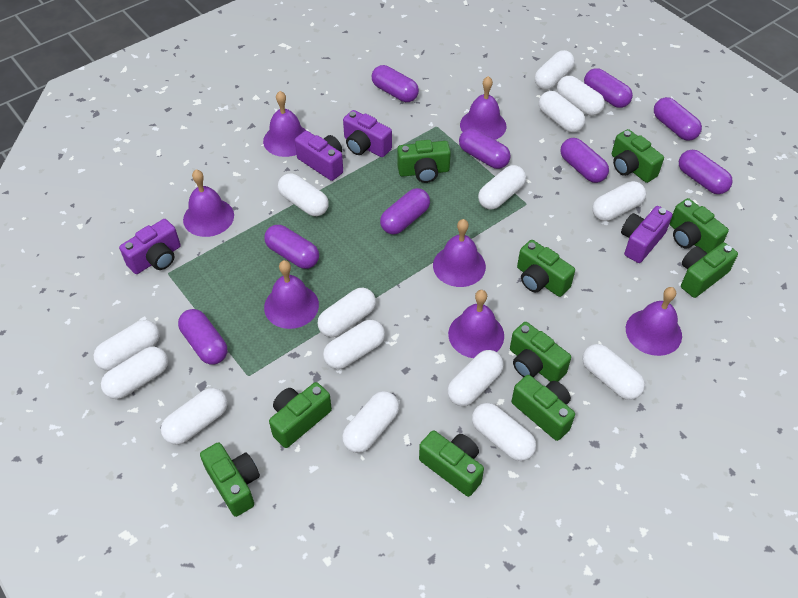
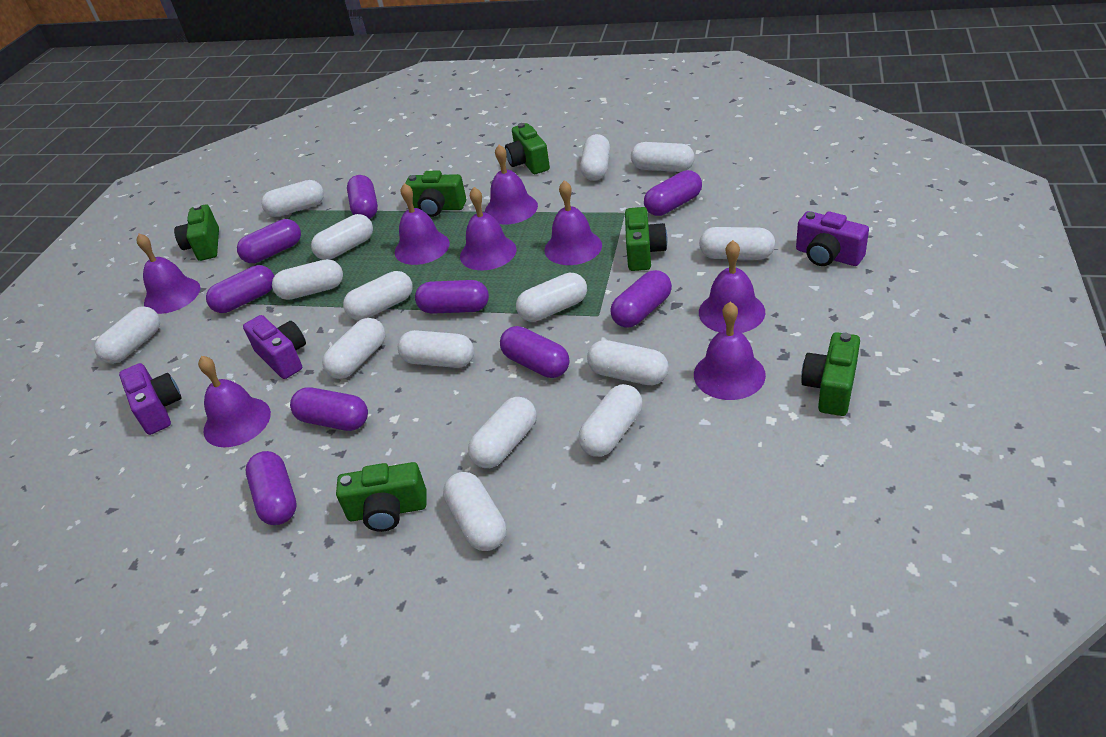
green camera: 10 -> 6
purple bell: 7 -> 8
purple camera: 4 -> 3

